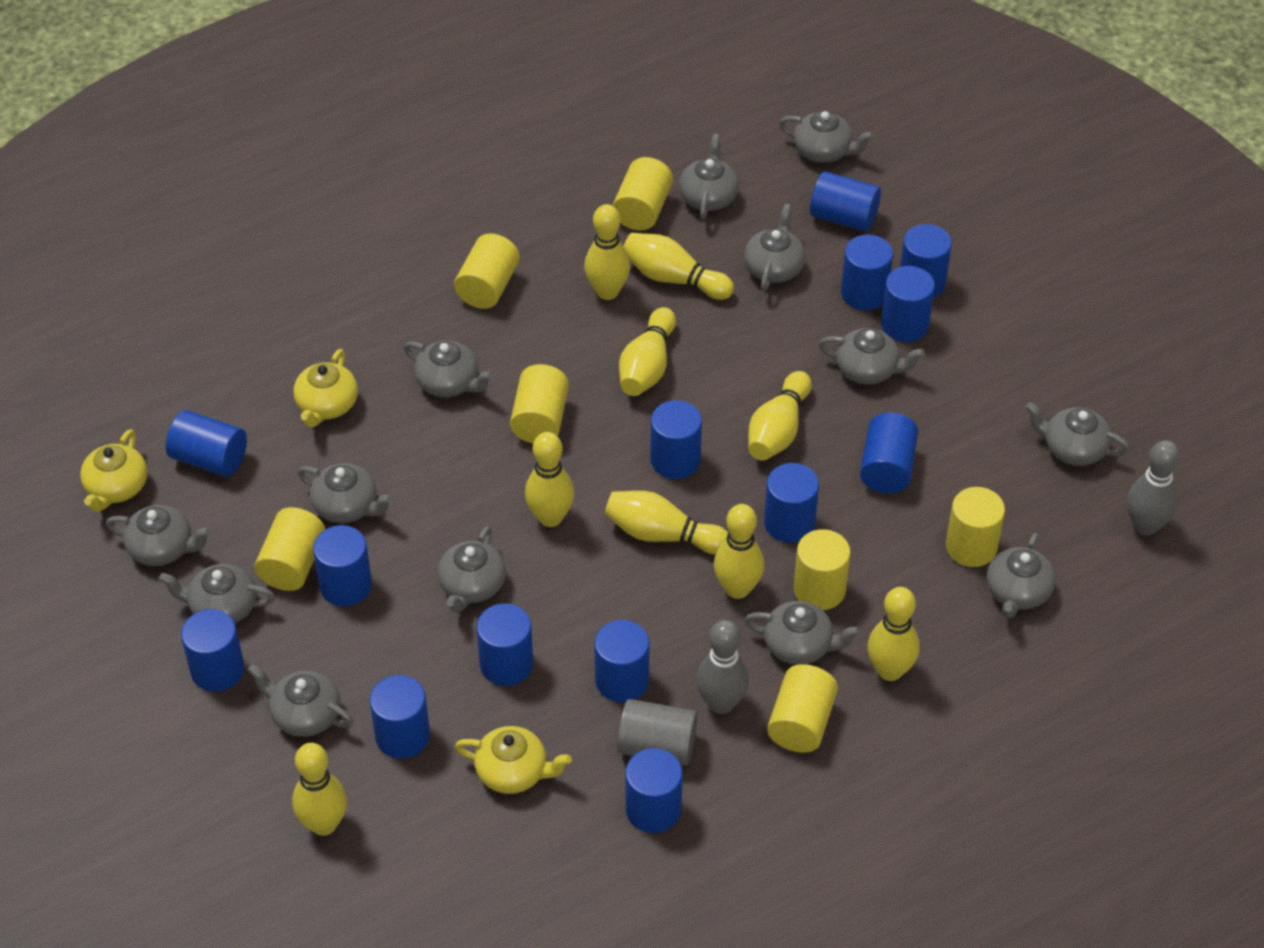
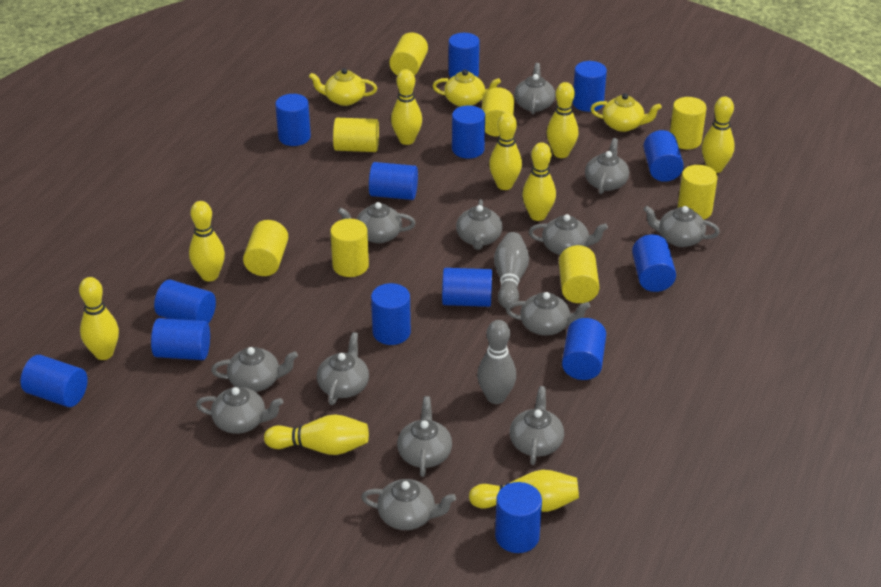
grey cylinder: 1 -> 0
yellow cylinder: 7 -> 8

